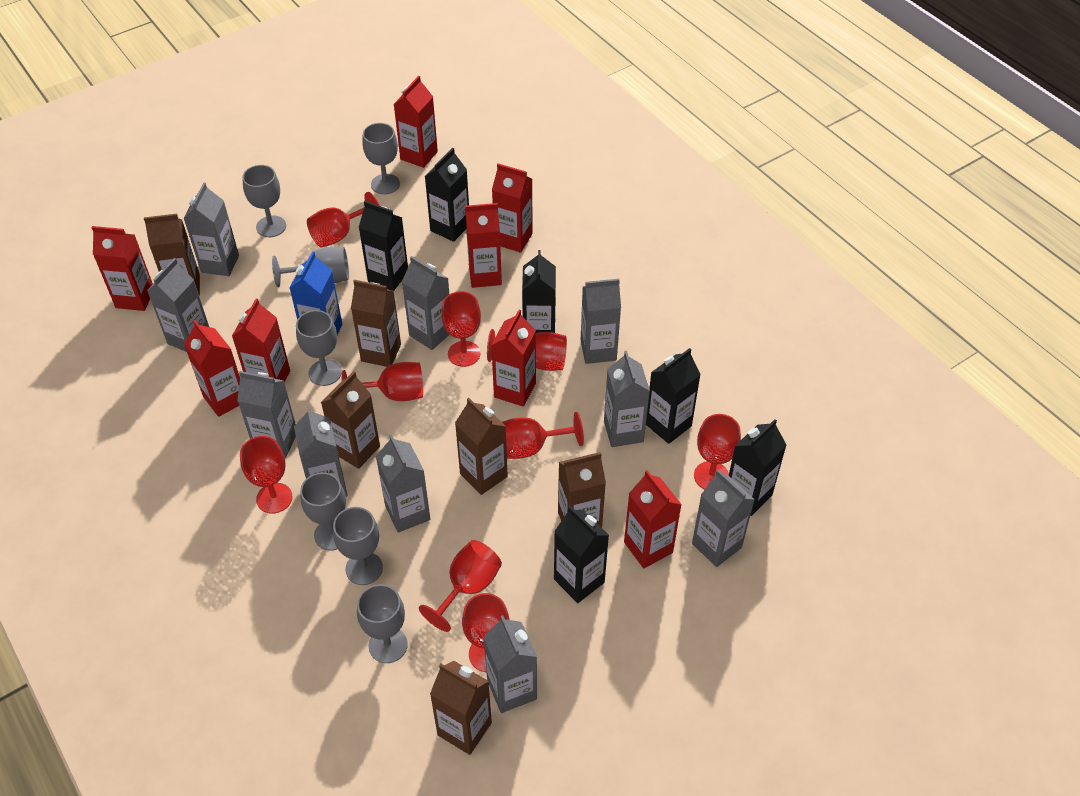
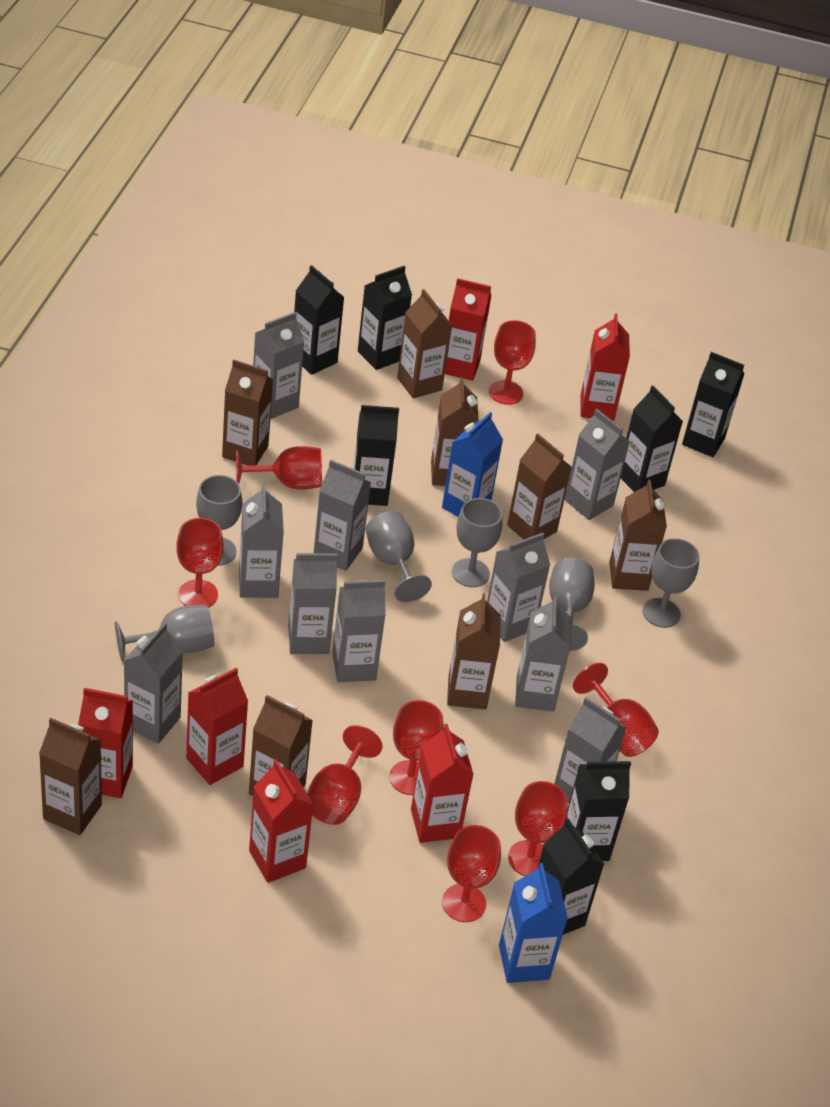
black carton: 6 -> 7
blue carton: 1 -> 2
brown carton: 6 -> 8
grey goblet: 7 -> 6
red carton: 8 -> 6
red goblet: 9 -> 8

